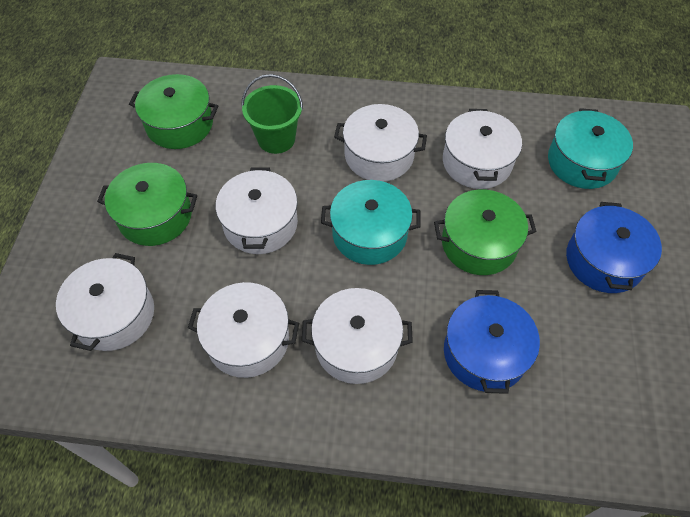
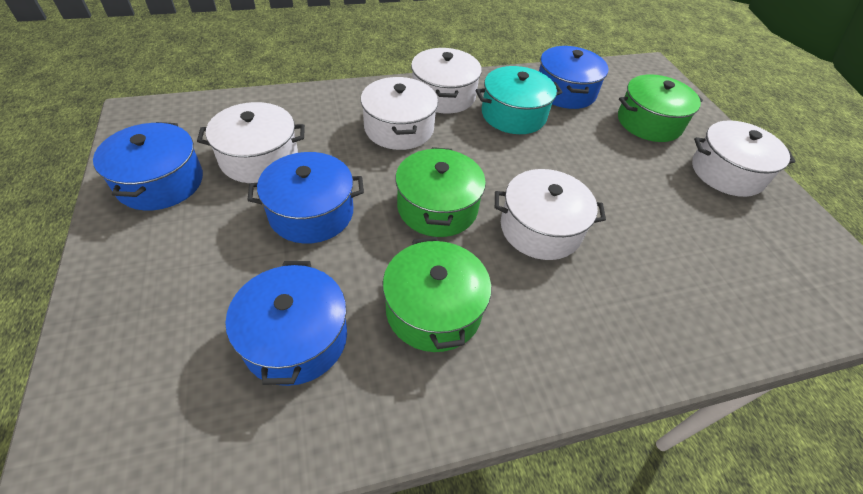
blue pot: 2 -> 4
green bucket: 1 -> 0
turquoise pot: 2 -> 1
white pot: 6 -> 5

